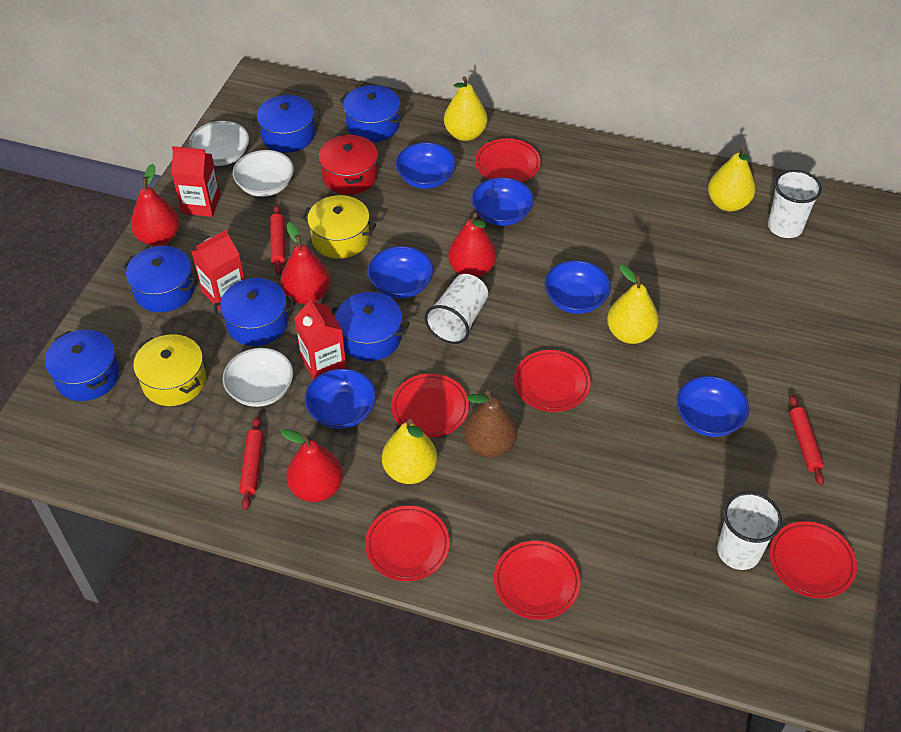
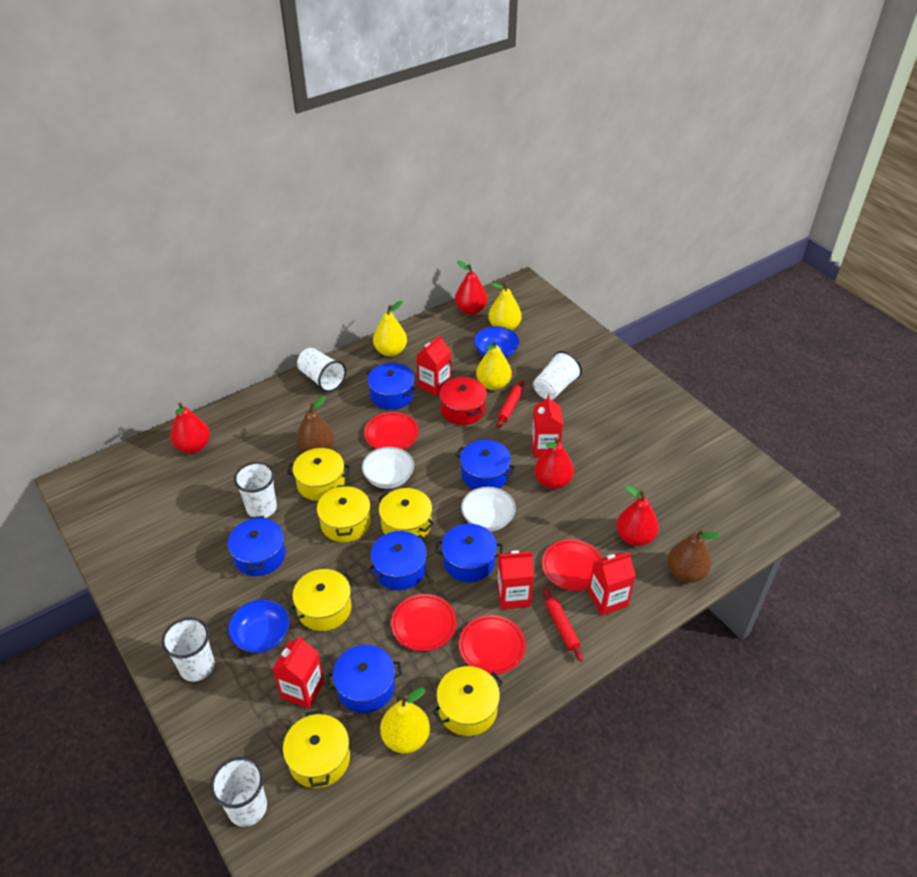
blue bowl: 6 -> 2
brown pear: 1 -> 2
red carton: 3 -> 5
red plate: 6 -> 4
red rolling pin: 3 -> 2
white bowl: 3 -> 2
white cup: 3 -> 5
yellow pot: 2 -> 6

